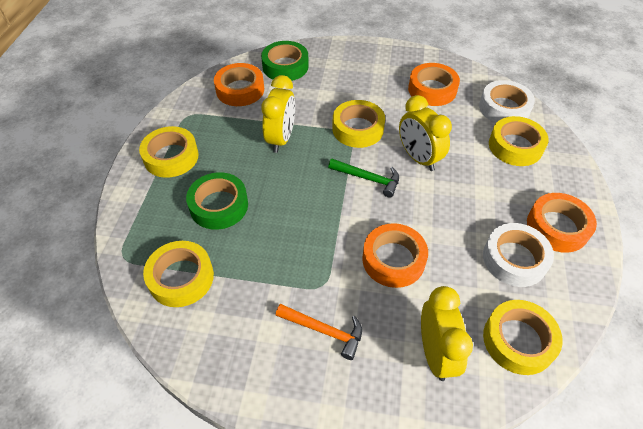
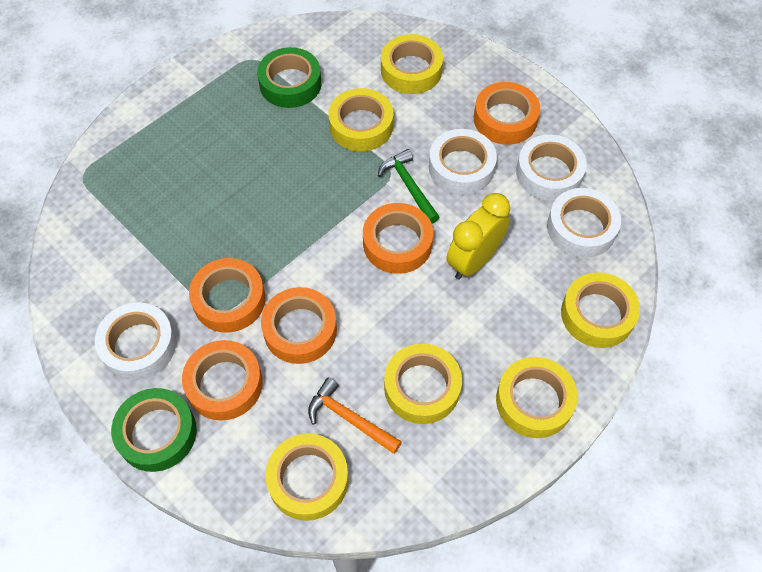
orange tape: 4 -> 5
white tape: 2 -> 4
yellow clock: 3 -> 1
yellow tape: 5 -> 6

